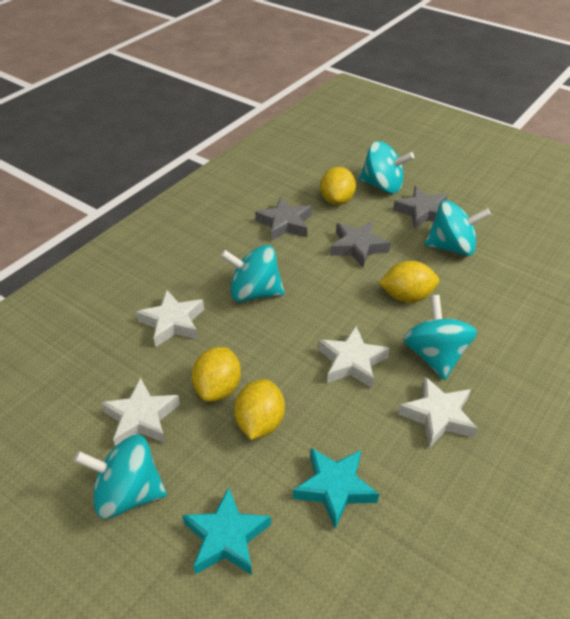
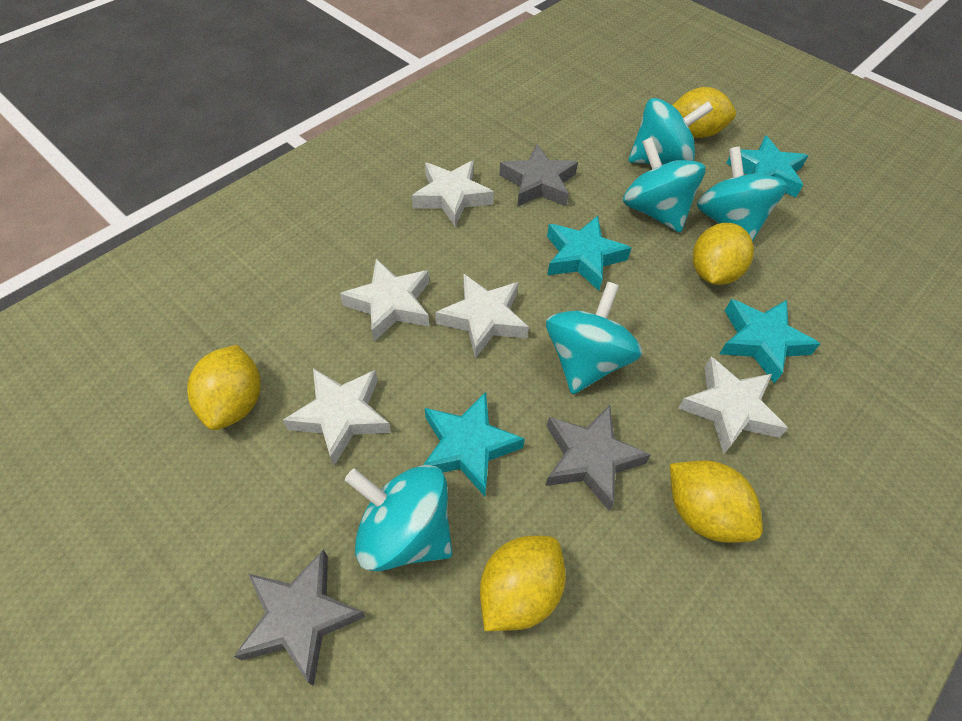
turquoise star: 2 -> 4
white star: 4 -> 5
yellow lemon: 4 -> 5

